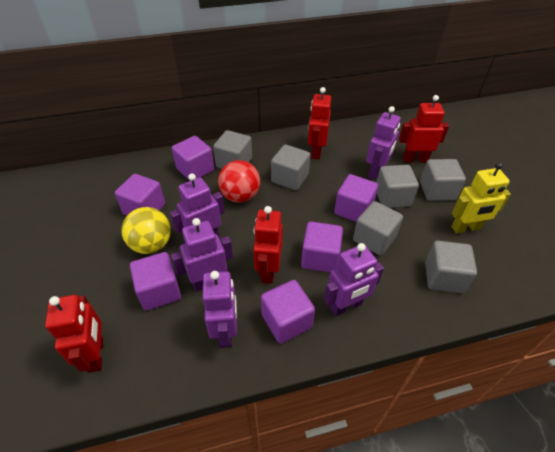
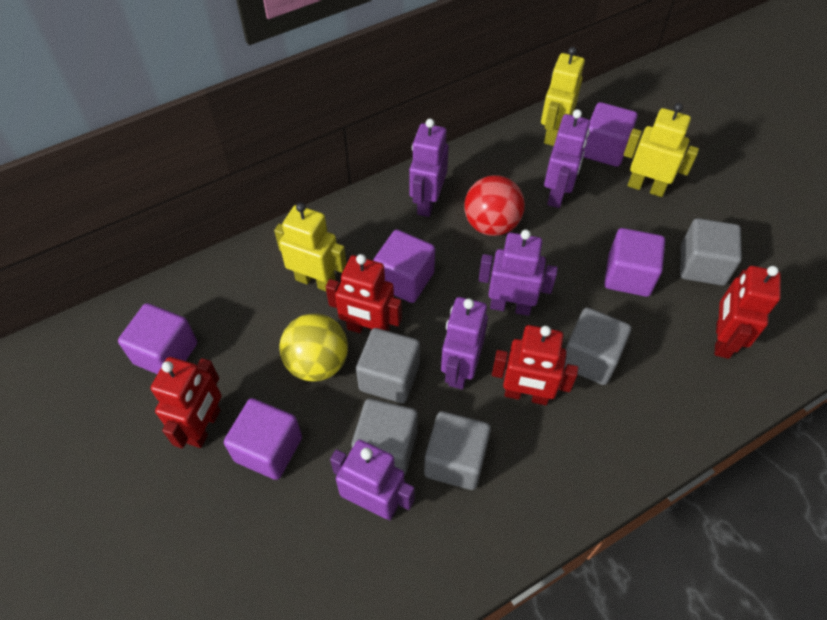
grey cube: 6 -> 5
purple cube: 6 -> 5
yellow robot: 1 -> 3

